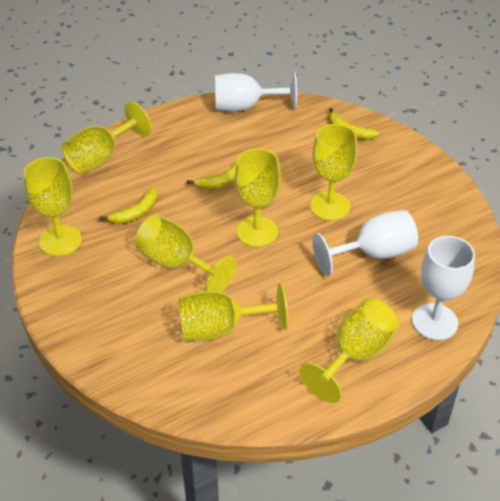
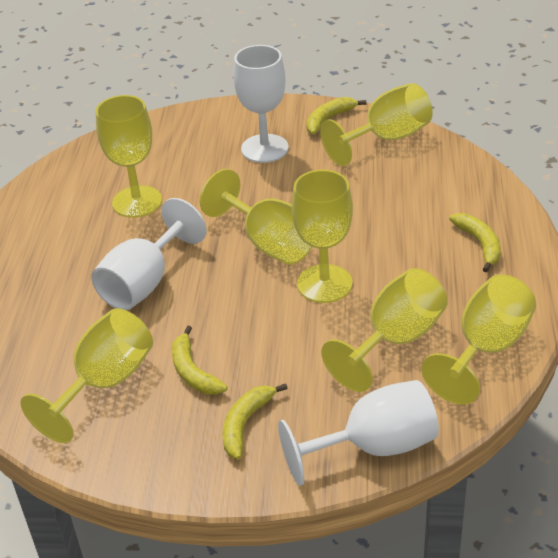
yellow banana: 3 -> 4

